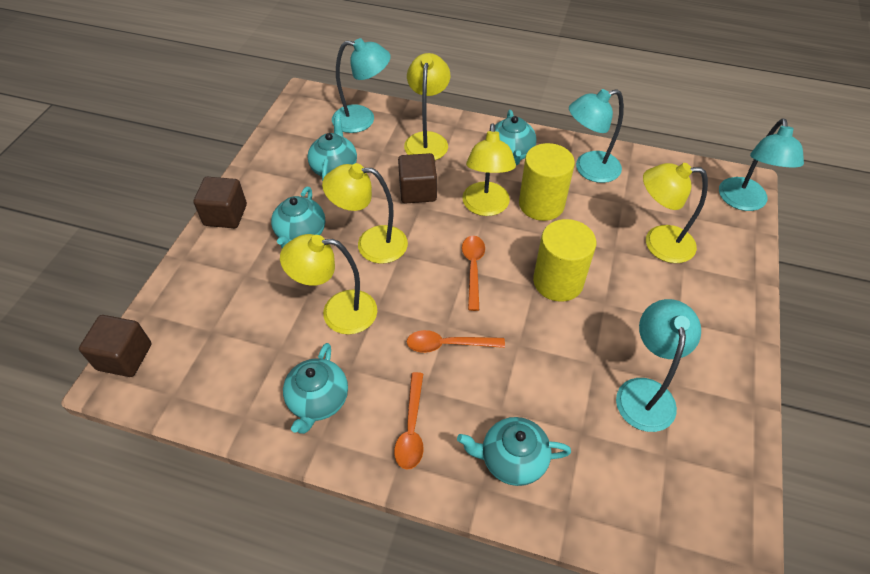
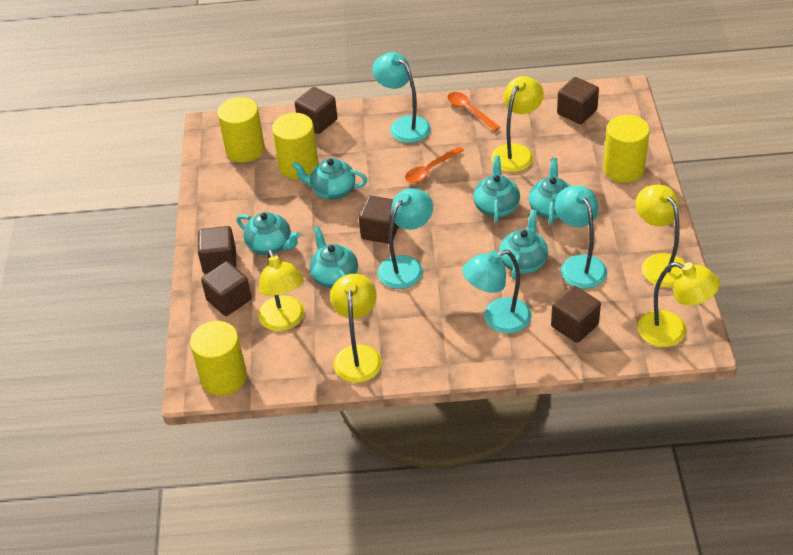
brown cube: 3 -> 6
orange spoon: 3 -> 2
turquoise teapot: 5 -> 6
yellow cylinder: 2 -> 4

